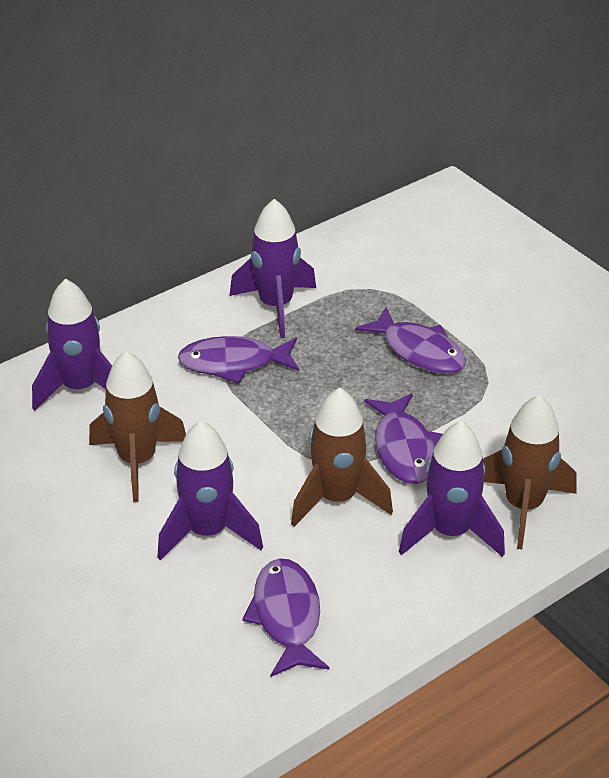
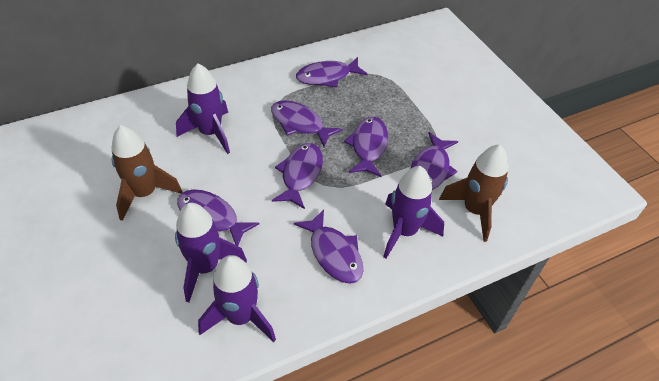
brown rocket: 3 -> 2
purple fish: 4 -> 7

